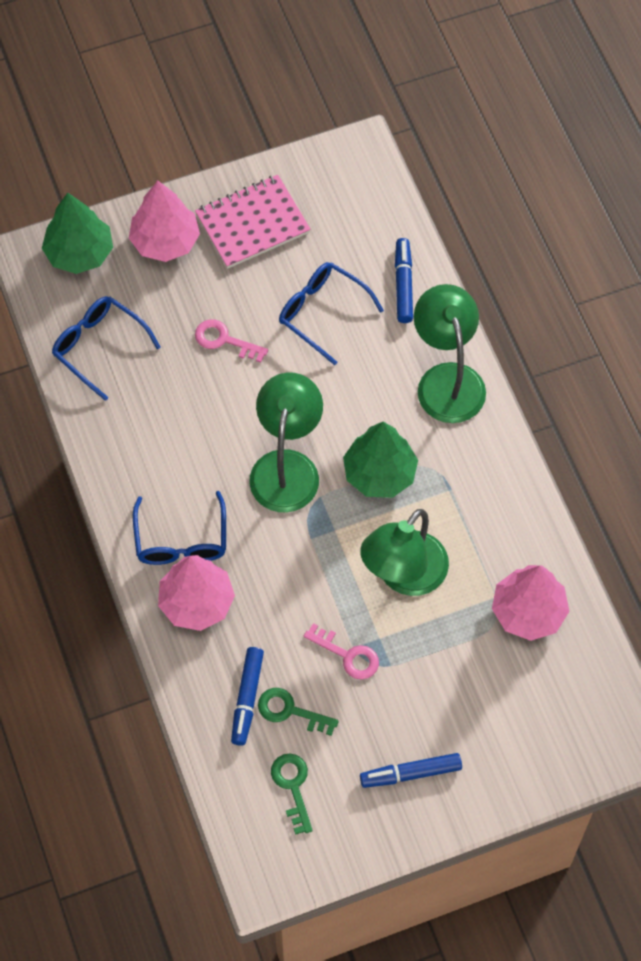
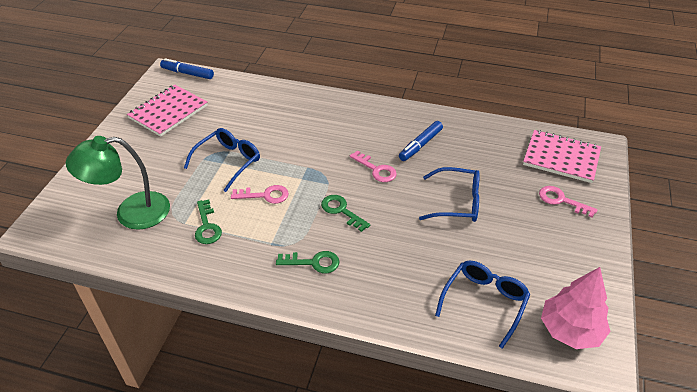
blue marker: 3 -> 2
green key: 2 -> 3
green lamp: 3 -> 1
green tree: 2 -> 0
pink key: 2 -> 3
pink notebook: 1 -> 2
pink tree: 3 -> 1

